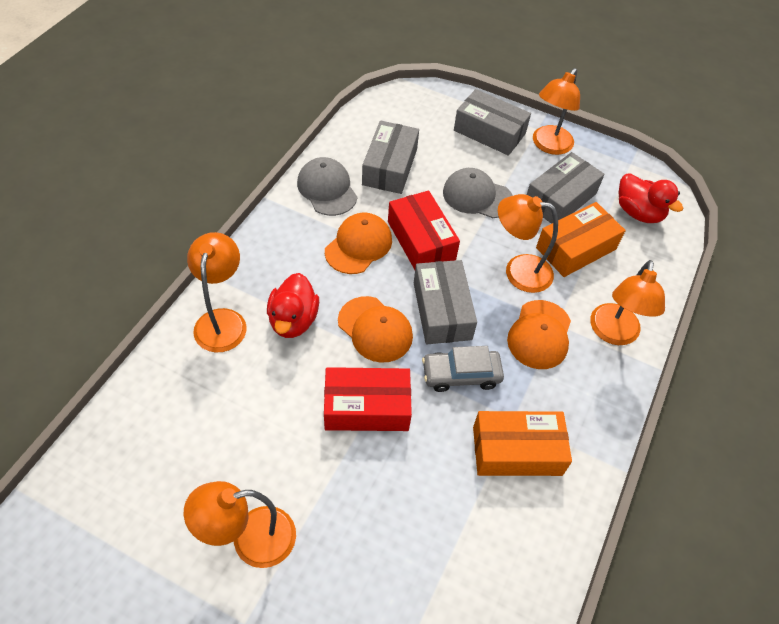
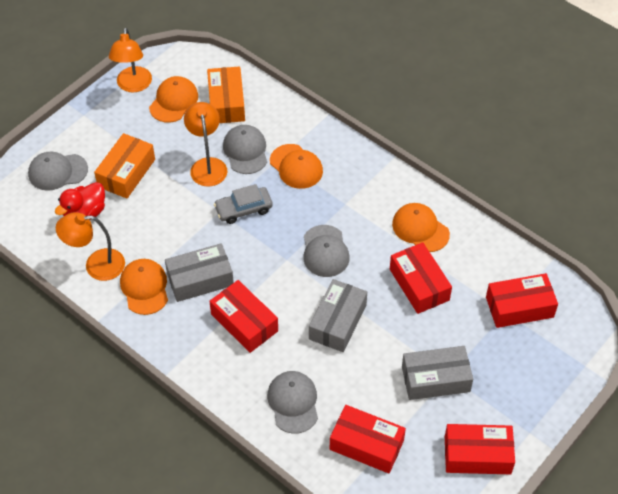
grey box: 4 -> 3
grey cap: 2 -> 4
orange cap: 3 -> 4
orange lamp: 5 -> 3
red box: 2 -> 5
red duck: 2 -> 1

